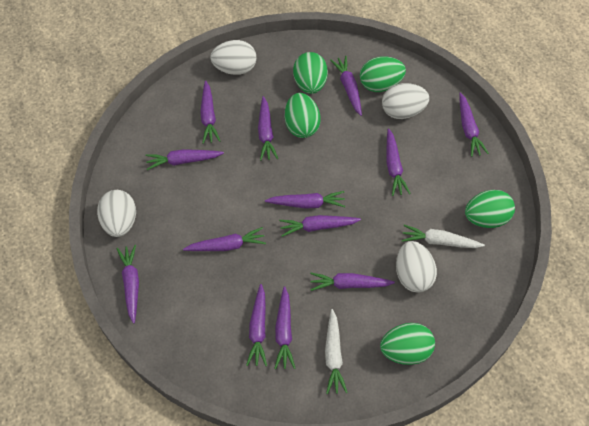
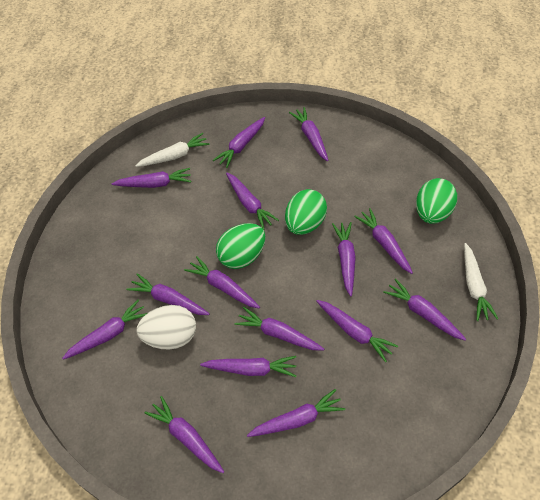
green egg: 5 -> 3
purple carrot: 13 -> 15
white egg: 4 -> 1

